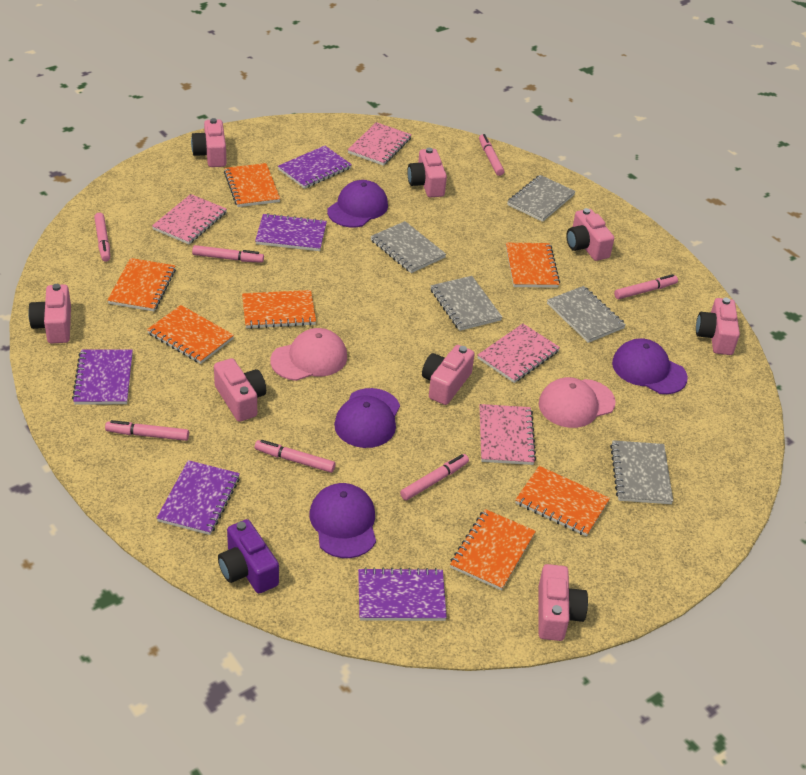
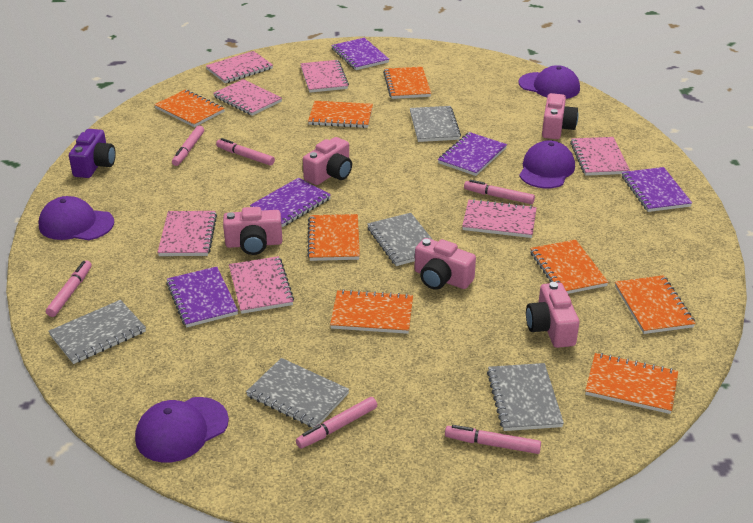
orange notebook: 7 -> 8
pink camera: 8 -> 5
pink cap: 2 -> 0
pink marker: 7 -> 6
pink notebook: 4 -> 7

